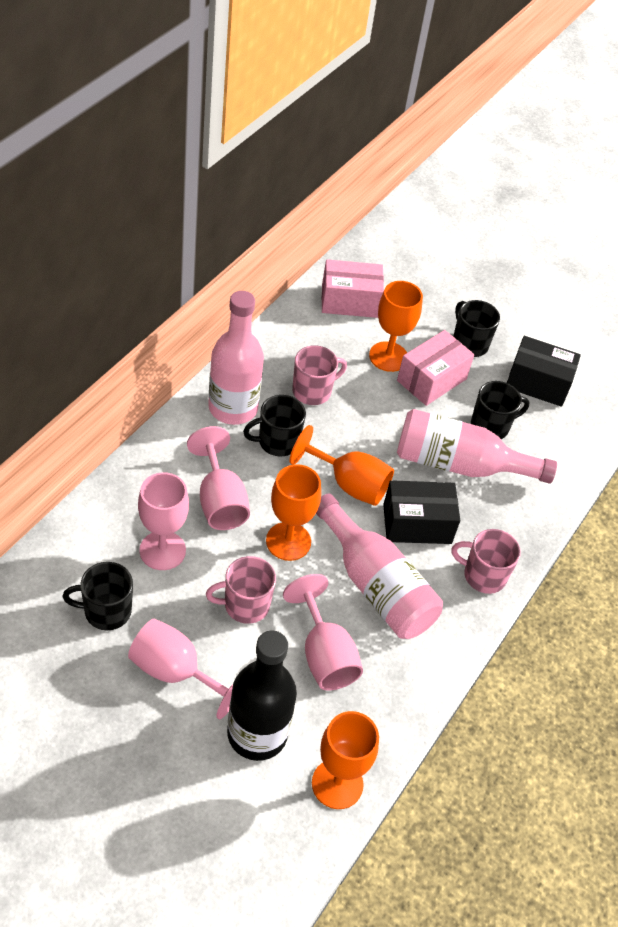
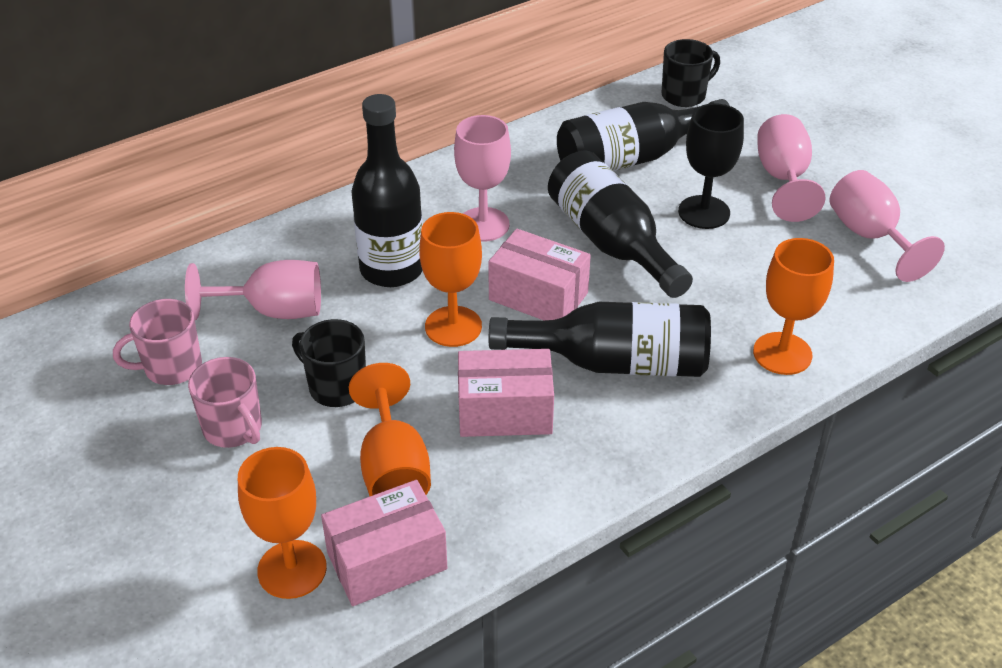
black bottle: 1 -> 4
black box: 2 -> 0
black goblet: 0 -> 1
black mug: 4 -> 2
pink bottle: 3 -> 0
pink box: 2 -> 3
pink mug: 3 -> 2

